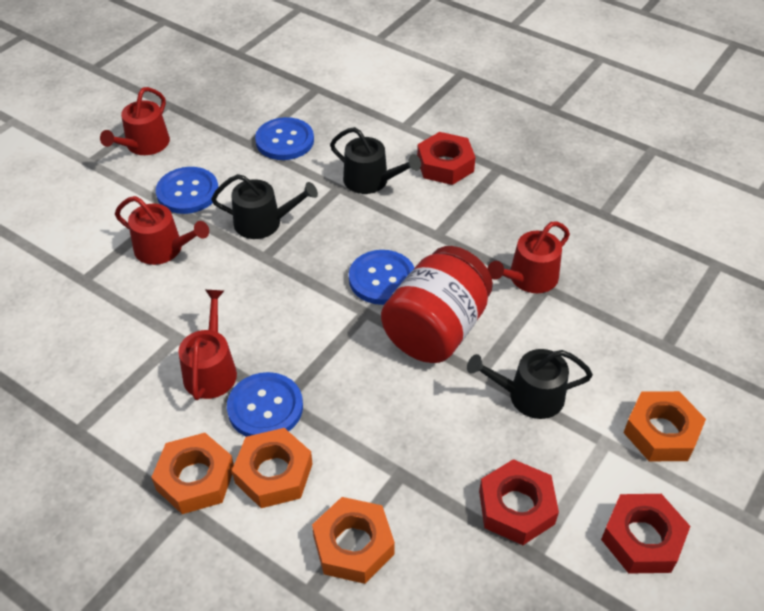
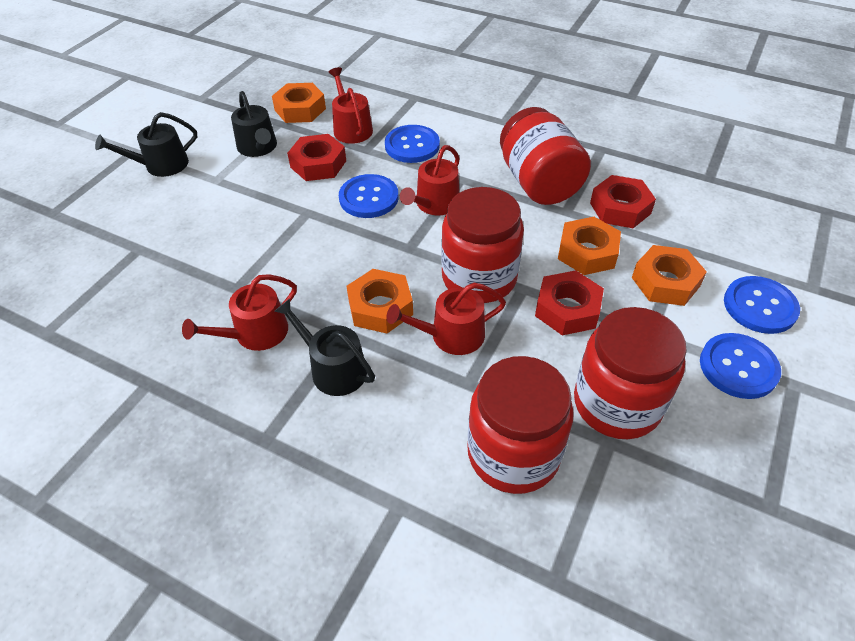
red jar: 1 -> 4

